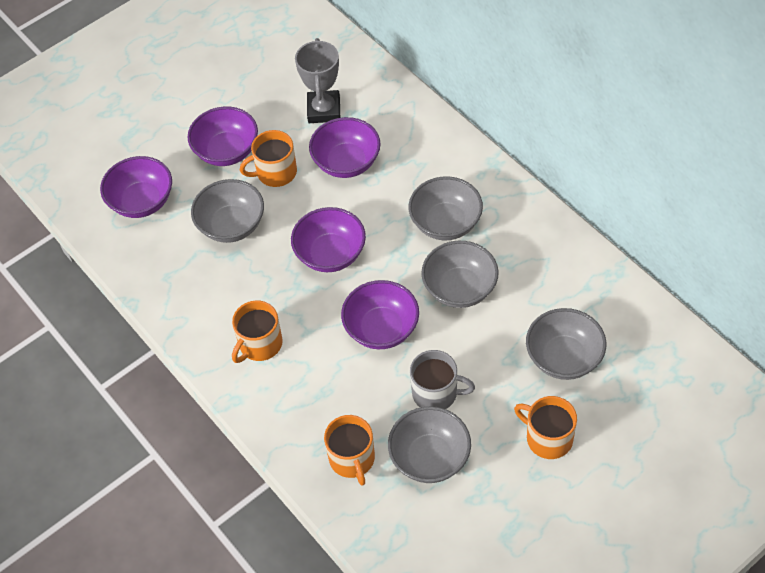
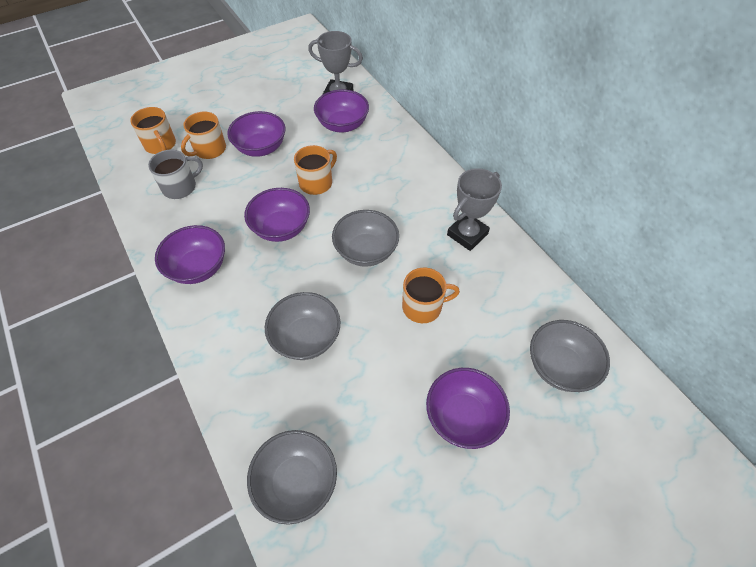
grey bowl: 5 -> 4
grey trophy: 1 -> 2

